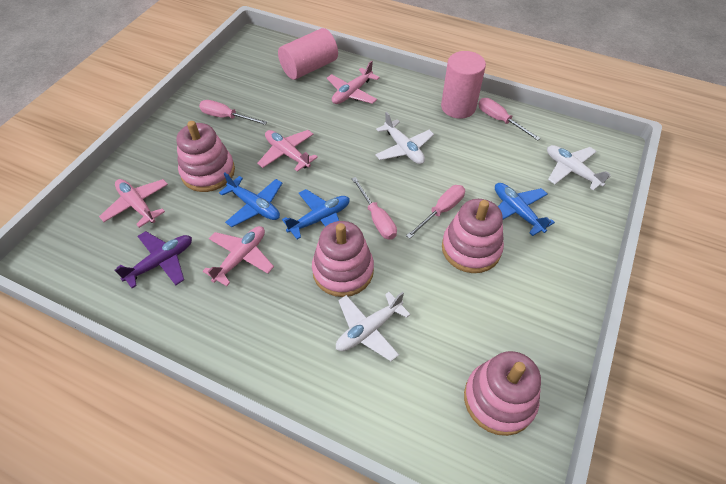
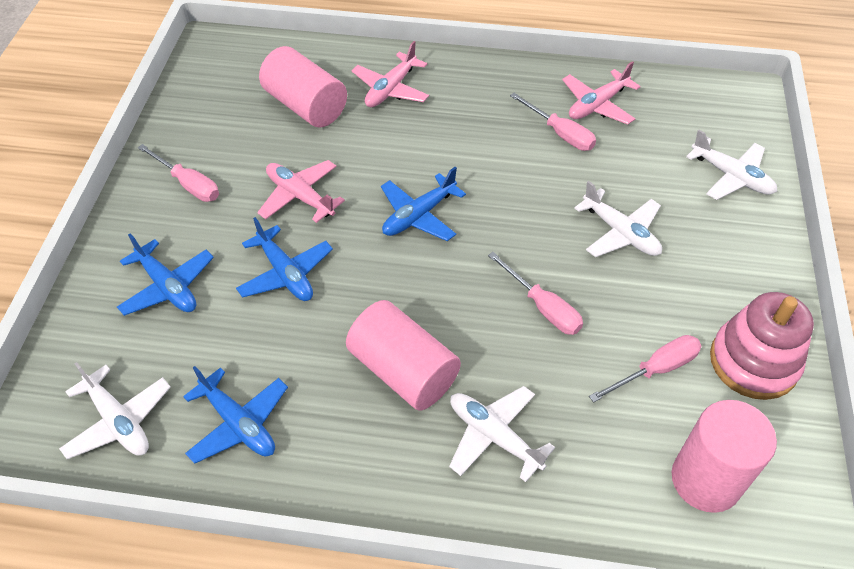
blue plane: 3 -> 4
pink cylinder: 2 -> 3
pink plane: 4 -> 3
pink stacking toy: 4 -> 1
purple plane: 1 -> 0
white plane: 3 -> 4

